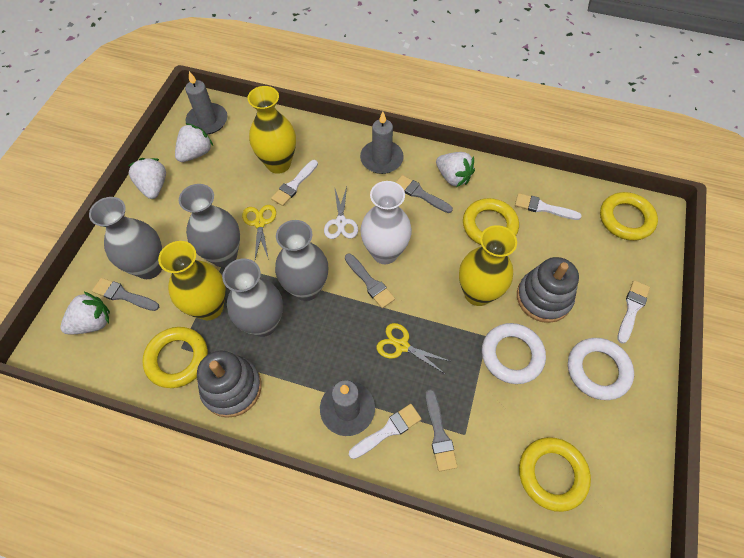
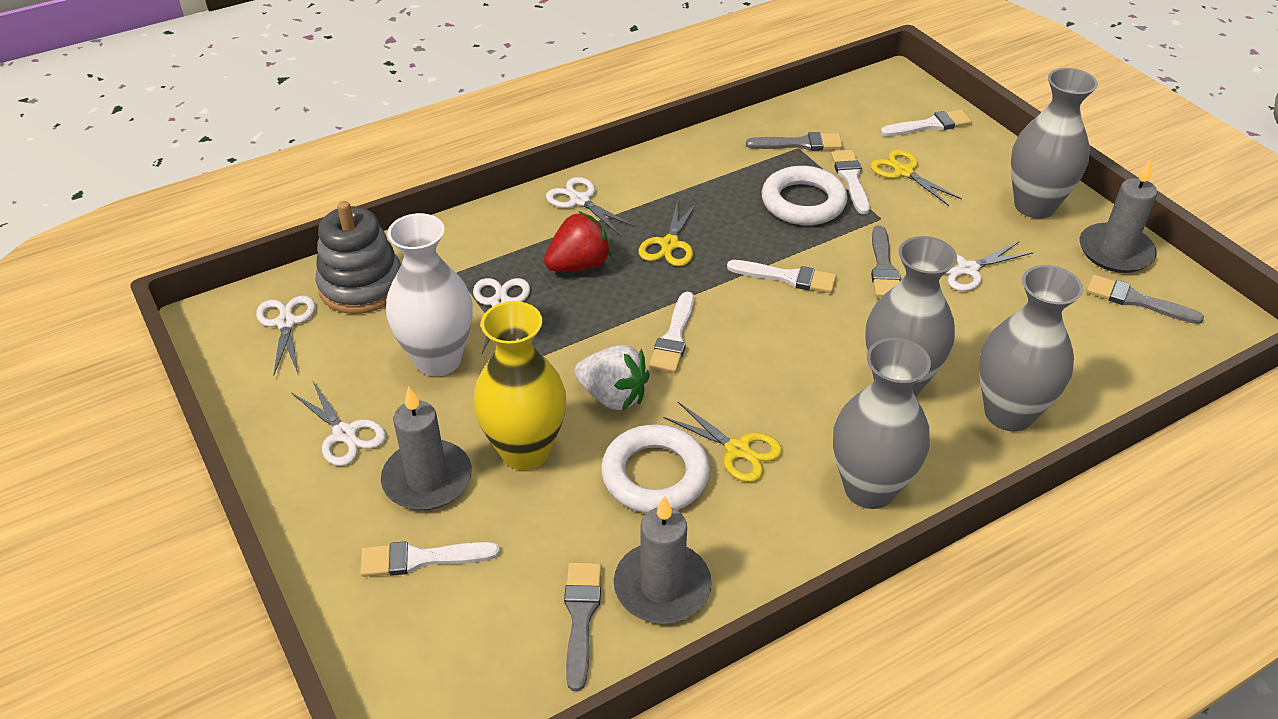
grey stacking toy: 2 -> 1
red strawberry: 0 -> 1
white brush: 4 -> 5
white scissors: 1 -> 5
white strawberry: 4 -> 1
yellow ring: 4 -> 0
yellow scissors: 2 -> 3
yellow vase: 3 -> 1

